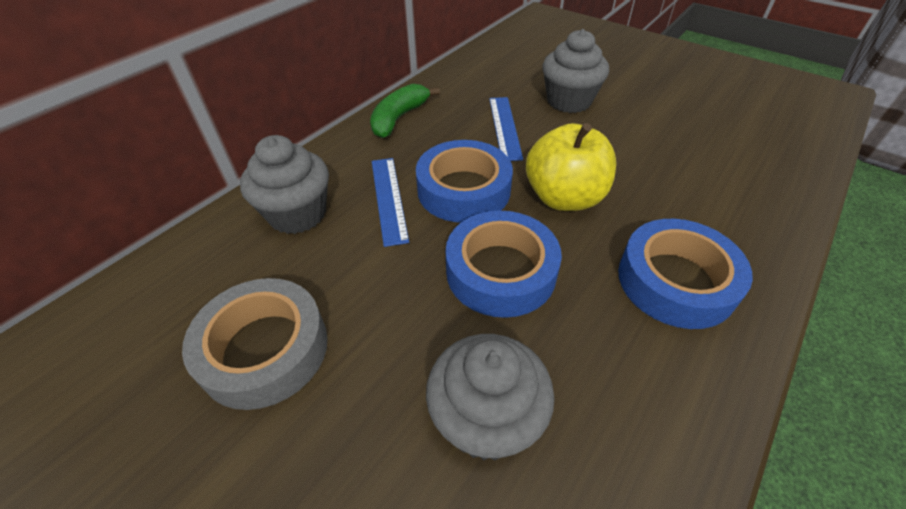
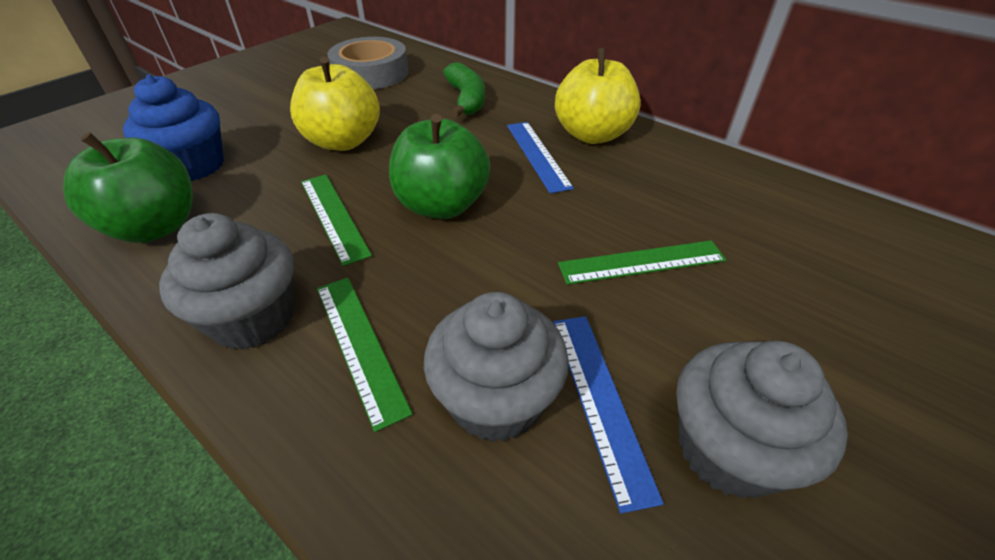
blue cupcake: 0 -> 1
blue tape: 3 -> 0
green apple: 0 -> 2
green ruler: 0 -> 3
yellow apple: 1 -> 2

